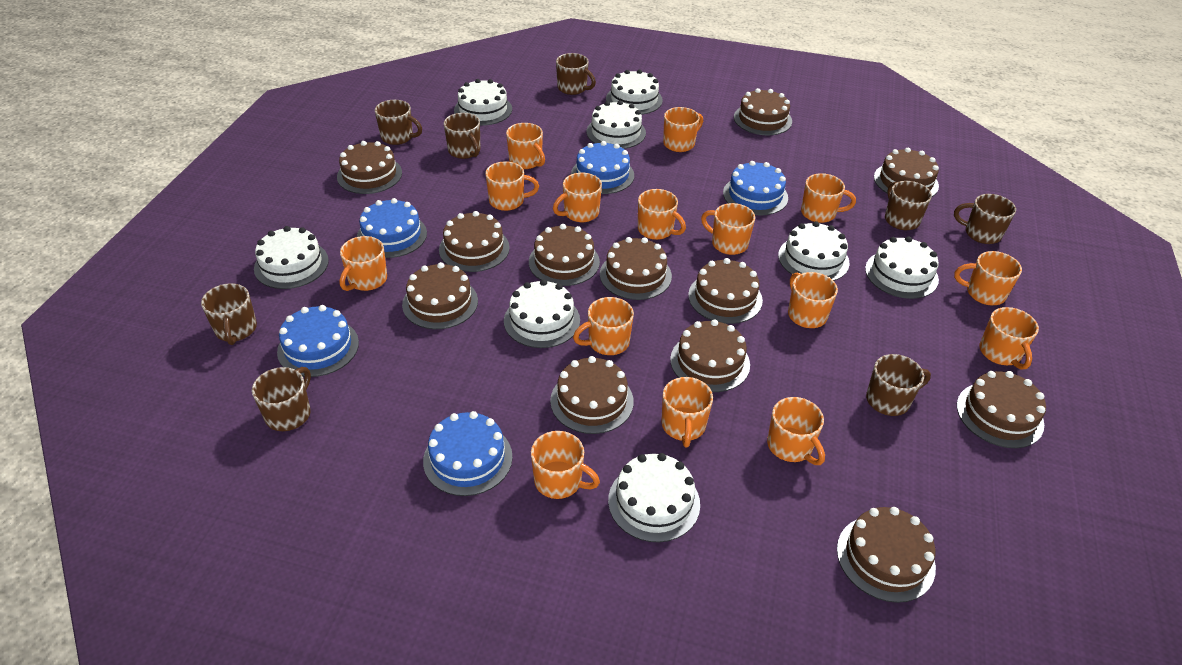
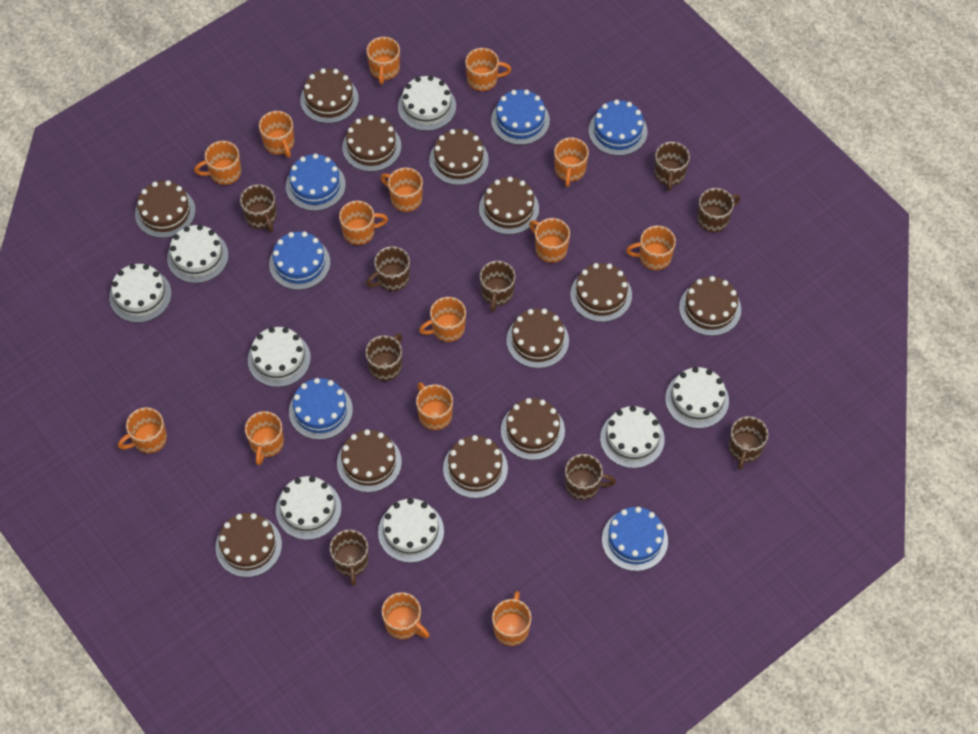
blue cake: 5 -> 6
brown mug: 8 -> 9

